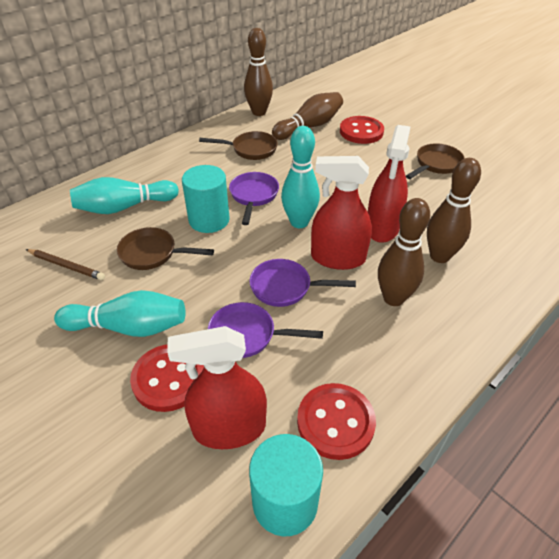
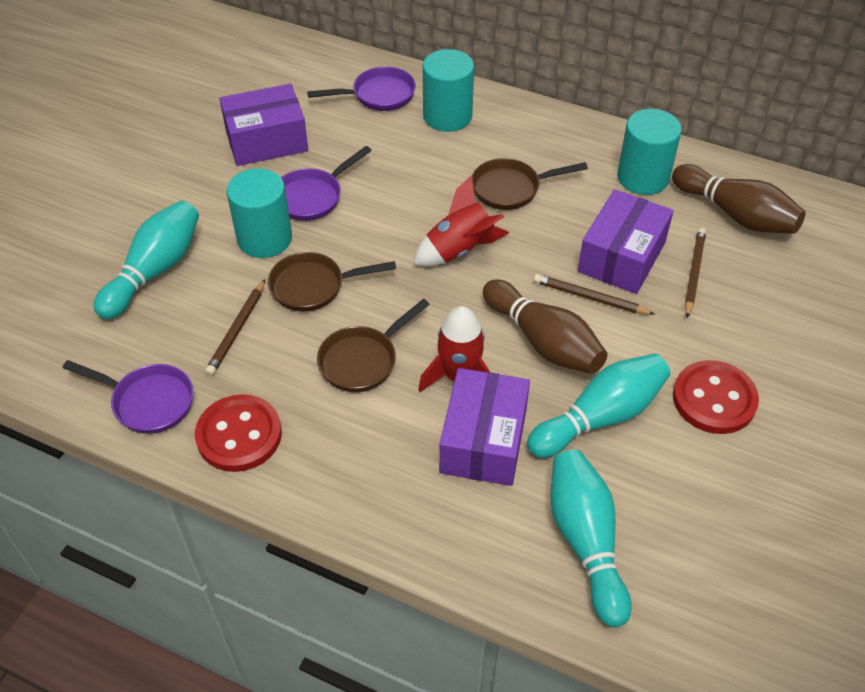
brown bowling pin: 4 -> 2
brown pencil: 1 -> 3
purple box: 0 -> 3
red button: 3 -> 2
red rocket: 0 -> 2
red spray bottle: 3 -> 0
turquoise cylinder: 2 -> 3

